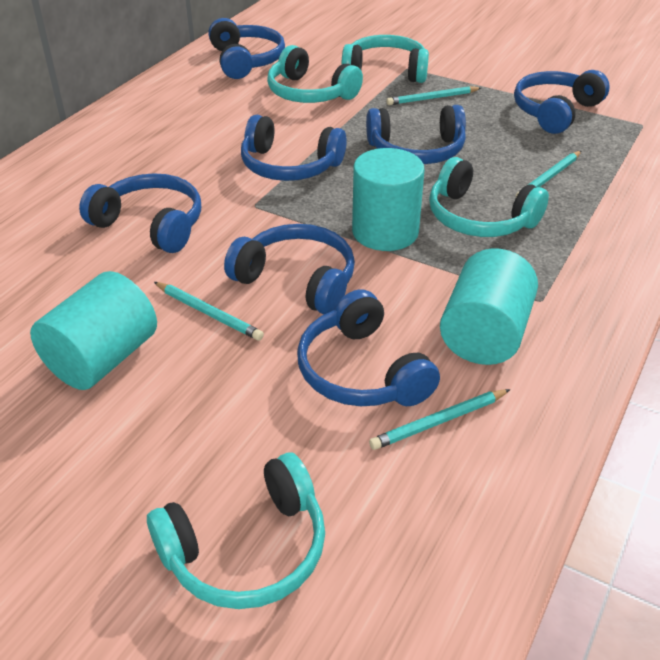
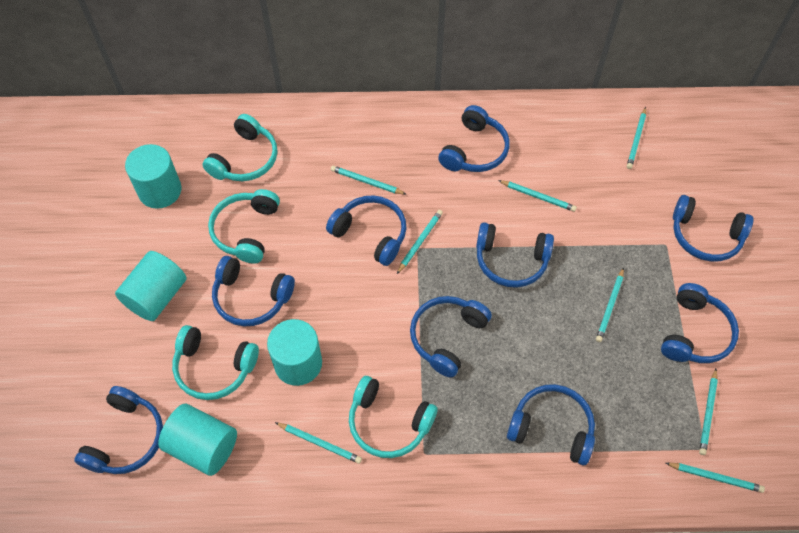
blue headphones: 7 -> 9
turquoise cylinder: 3 -> 4
turquoise pencil: 4 -> 8

